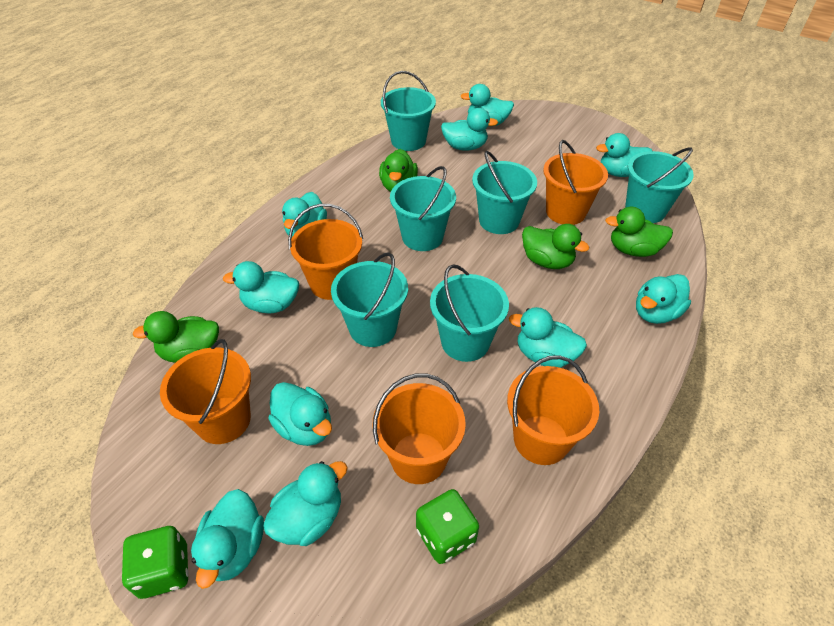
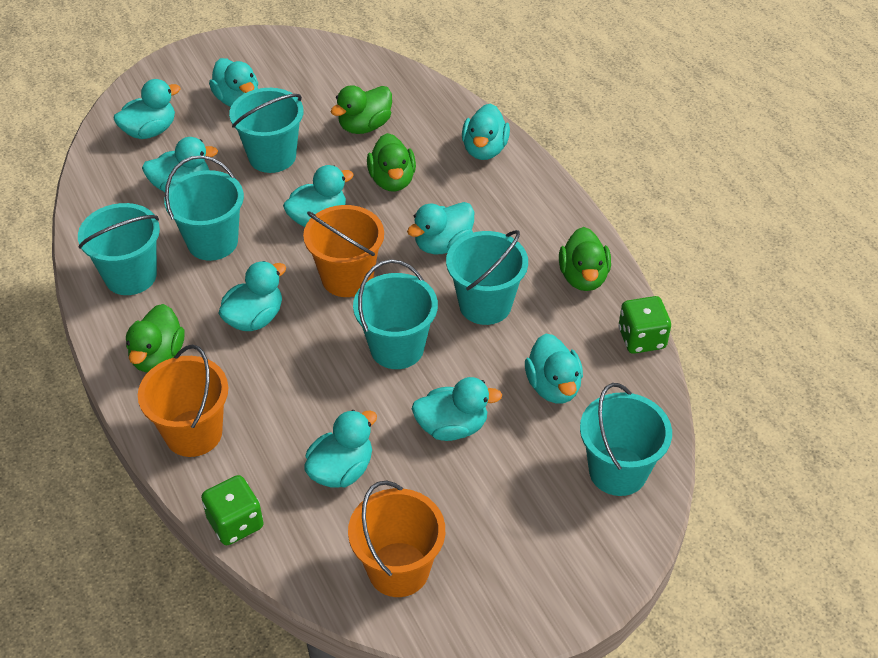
orange bucket: 5 -> 3

